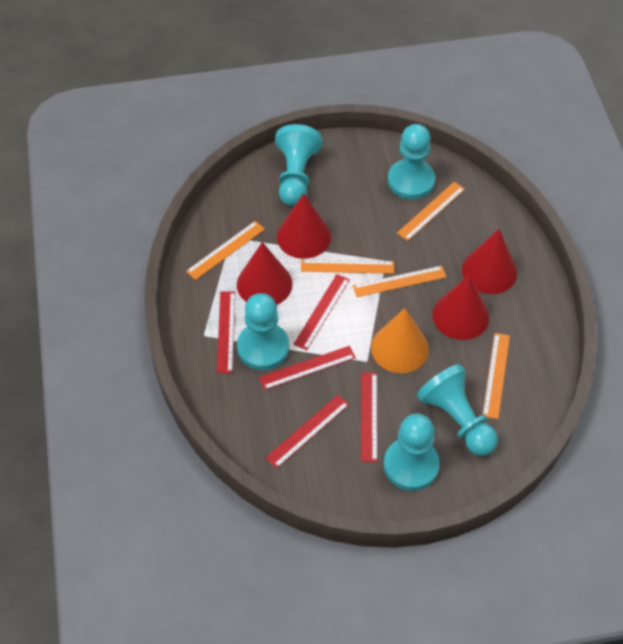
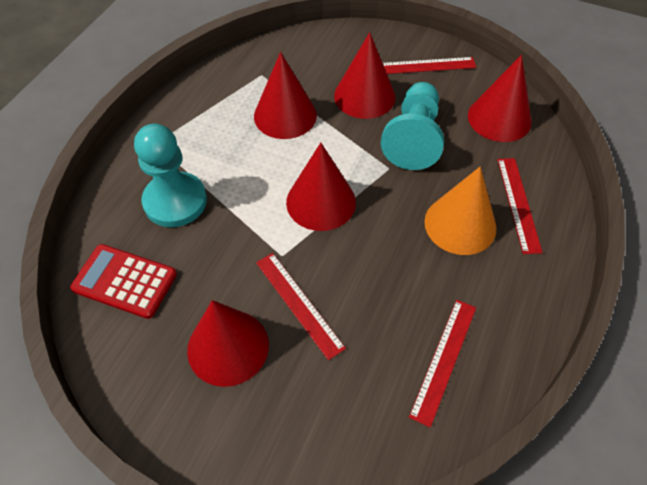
orange ruler: 5 -> 0
red calculator: 0 -> 1
red cone: 4 -> 5
red ruler: 5 -> 4
turquoise pawn: 5 -> 2

